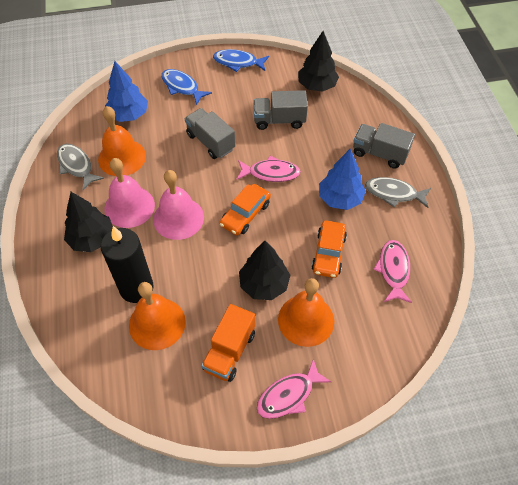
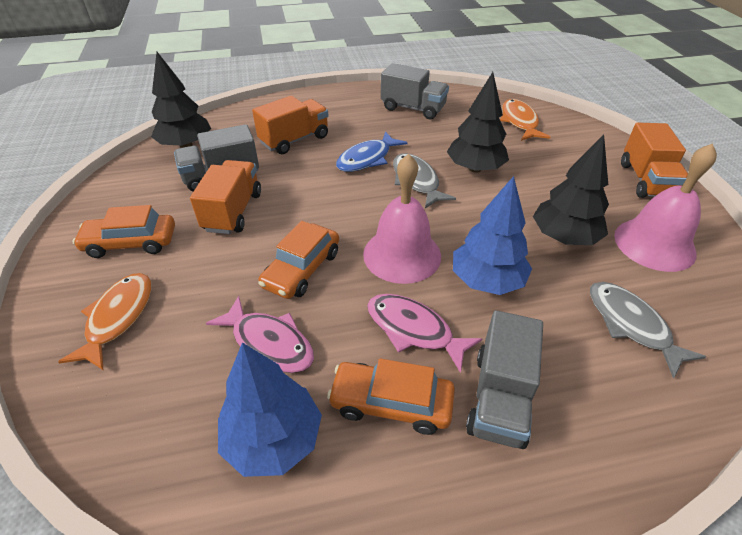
black candle: 1 -> 0
blue fish: 2 -> 1
orange bell: 3 -> 0
orange car: 2 -> 3
orange fish: 0 -> 2
orange truck: 1 -> 3
pink fish: 3 -> 2

